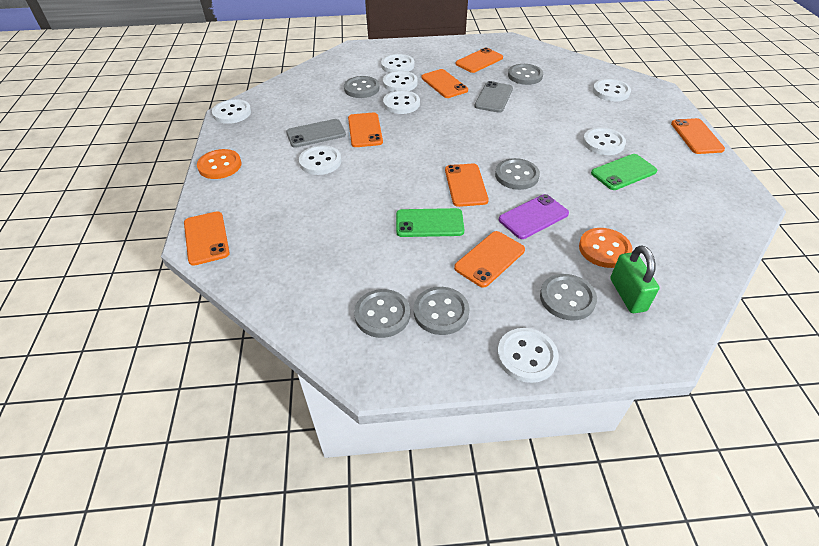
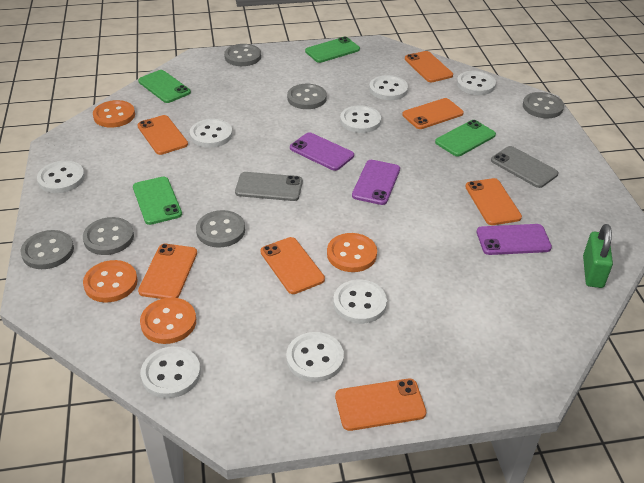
green phone: 2 -> 4
orange button: 2 -> 4
purple phone: 1 -> 3

